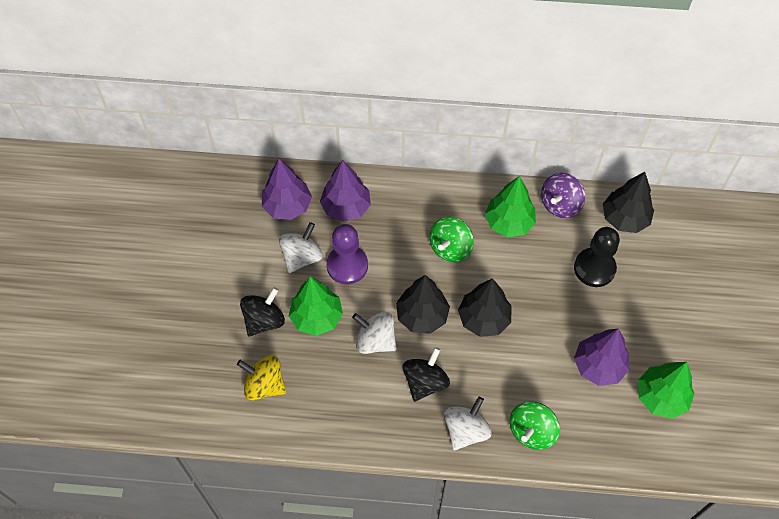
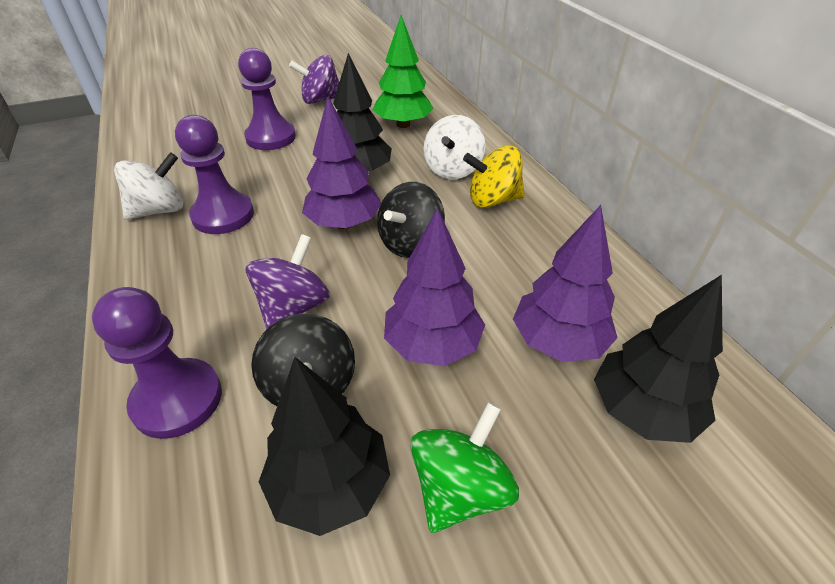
black pawn: 1 -> 0
green spinning top: 2 -> 1
green tree: 3 -> 1
purple pawn: 1 -> 3
purple spinning top: 1 -> 2
white spinning top: 3 -> 2

